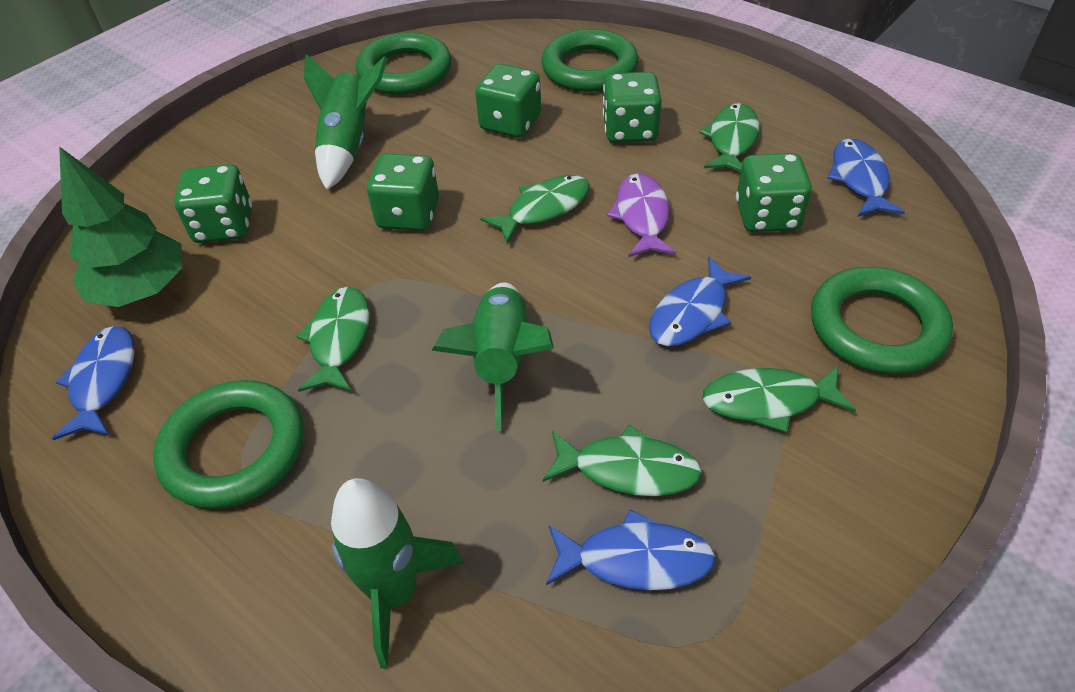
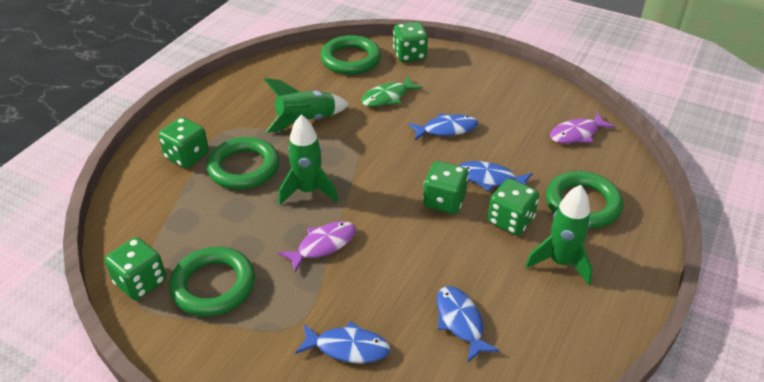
green fish: 5 -> 1
green tree: 1 -> 0
purple fish: 1 -> 2

